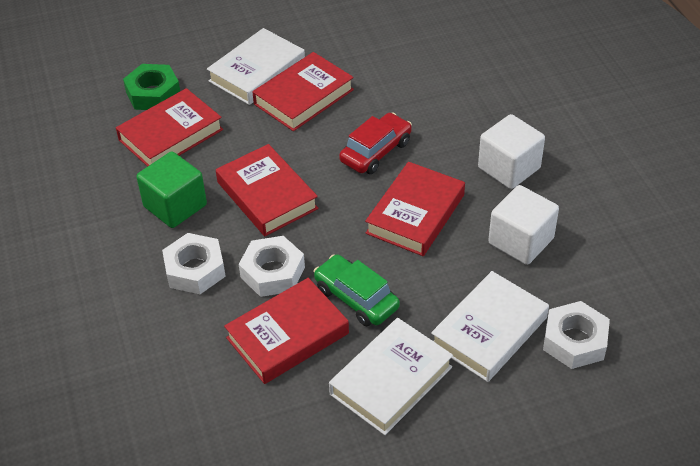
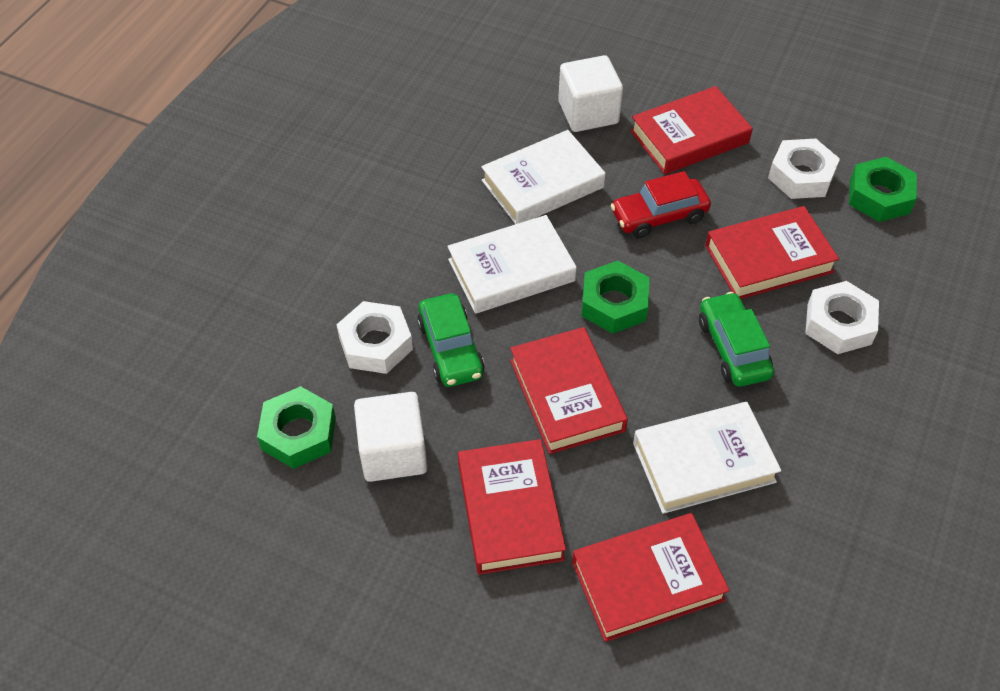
green car: 1 -> 2
green cube: 1 -> 0
green nut: 1 -> 3

